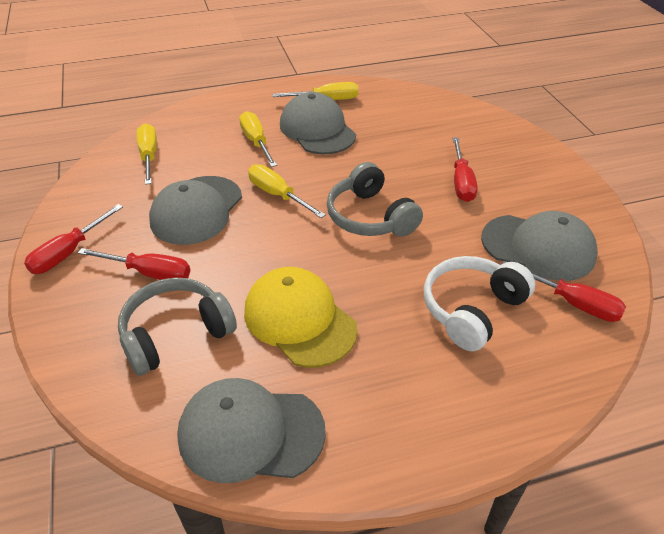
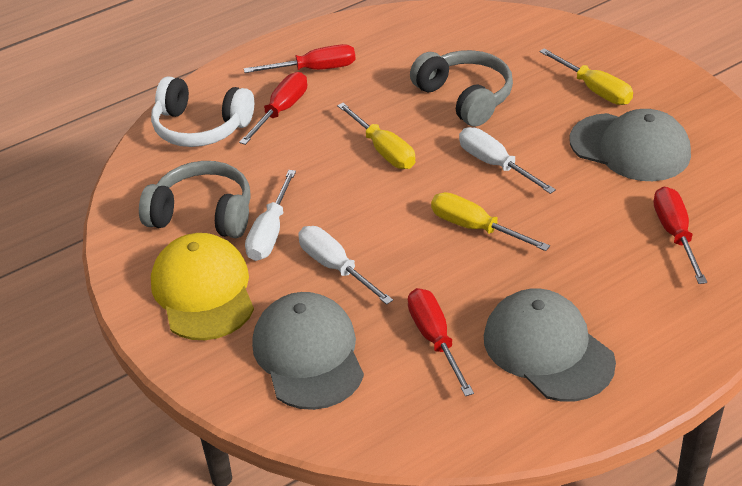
grey cap: 4 -> 3
white screwdriver: 0 -> 3
yellow screwdriver: 4 -> 3

